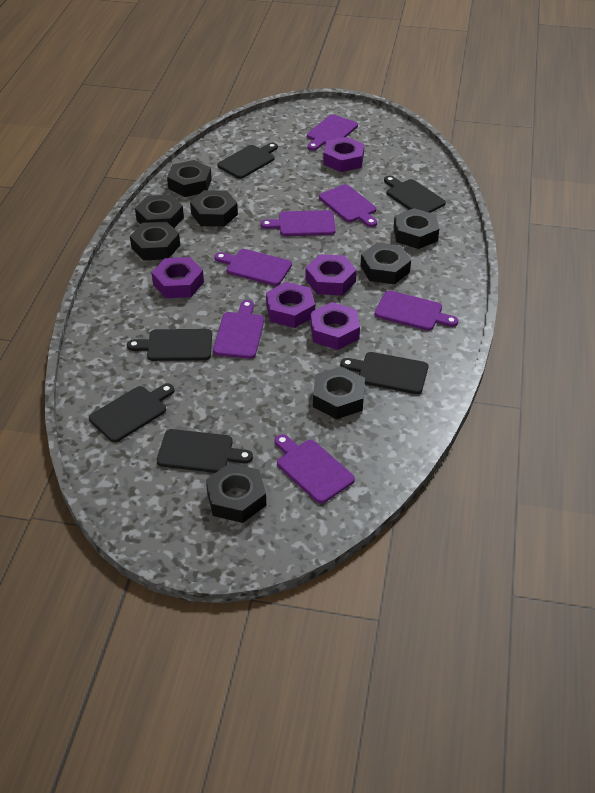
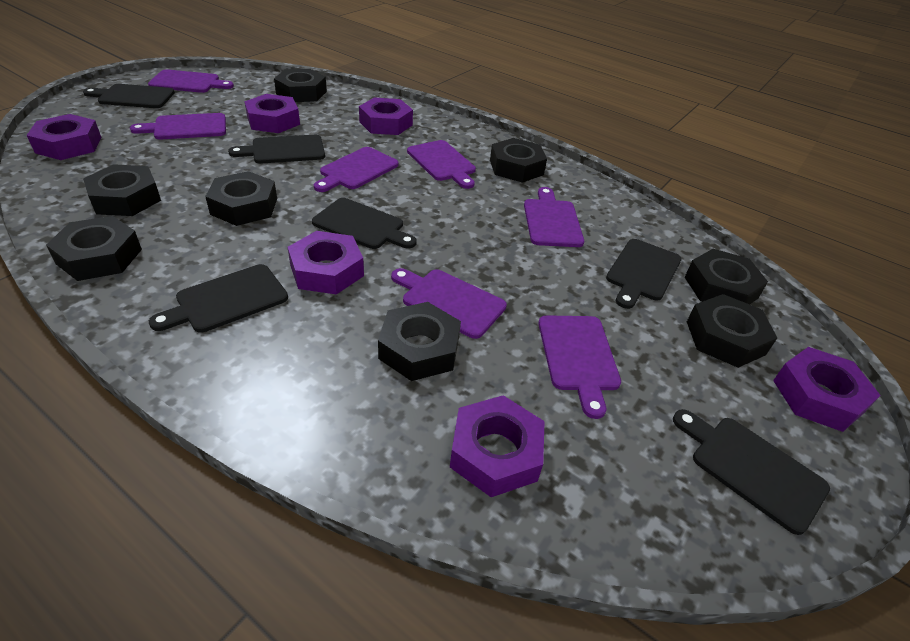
purple nut: 5 -> 6

